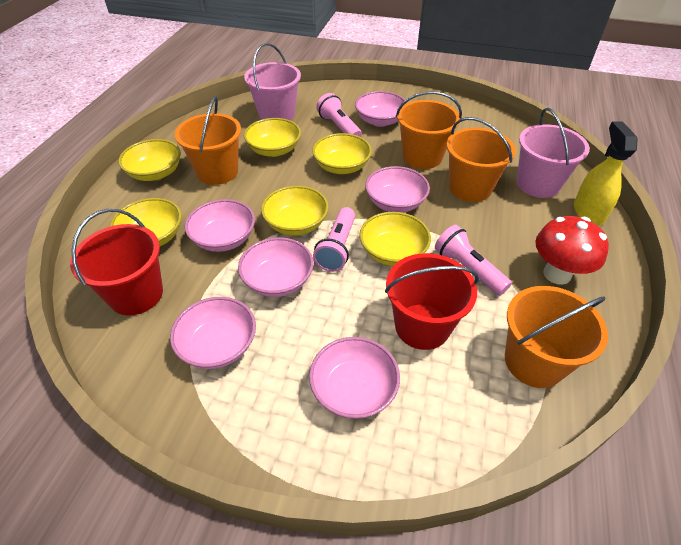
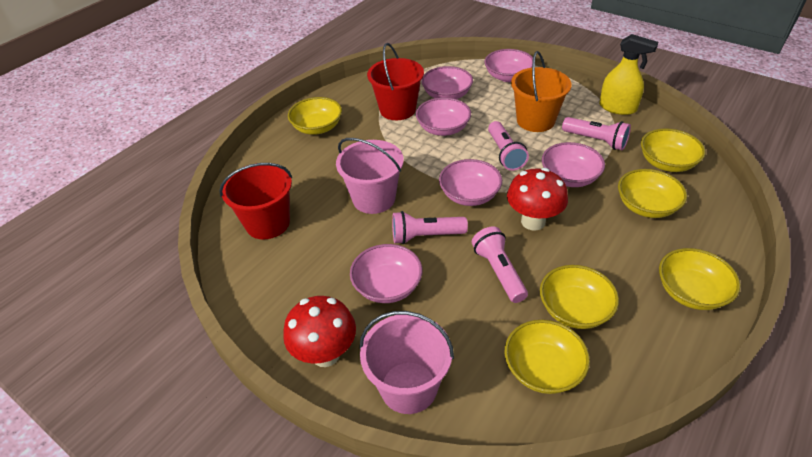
orange bucket: 4 -> 1
pink flashlight: 3 -> 4
red mushroom: 1 -> 2

